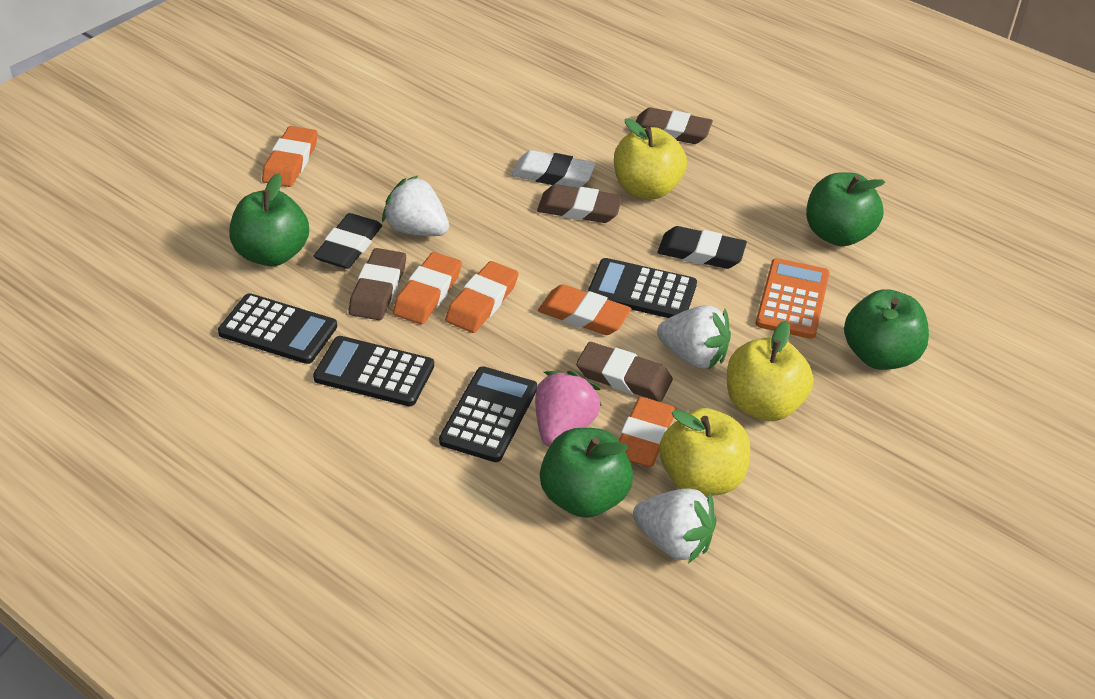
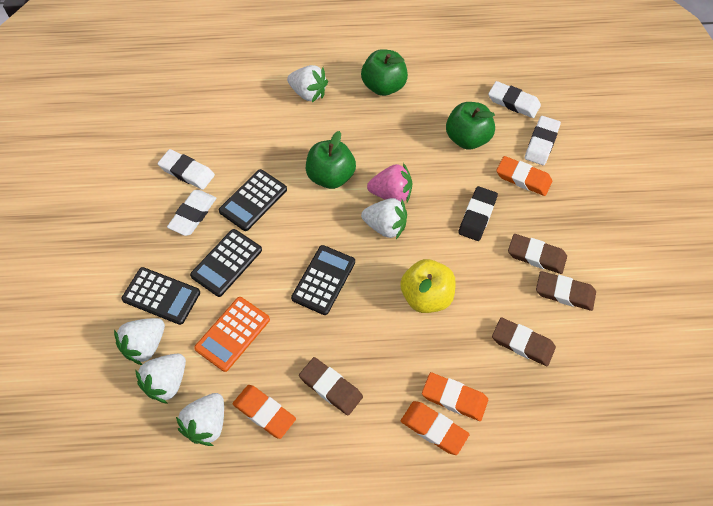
black eraser: 2 -> 1
green apple: 4 -> 3
orange eraser: 5 -> 4
white eraser: 1 -> 4
white strawberry: 3 -> 5
yellow apple: 3 -> 1

